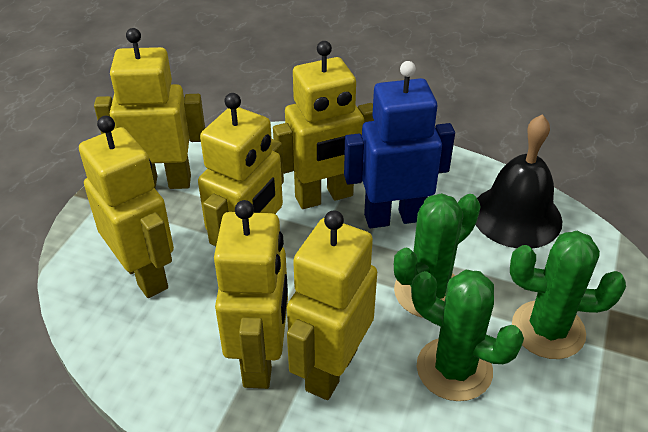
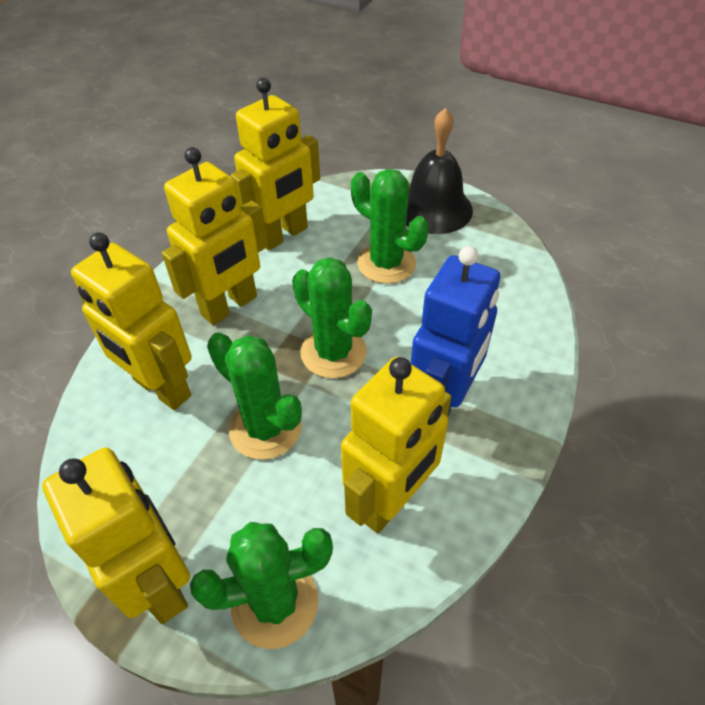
green cactus: 3 -> 4
yellow robot: 6 -> 5

